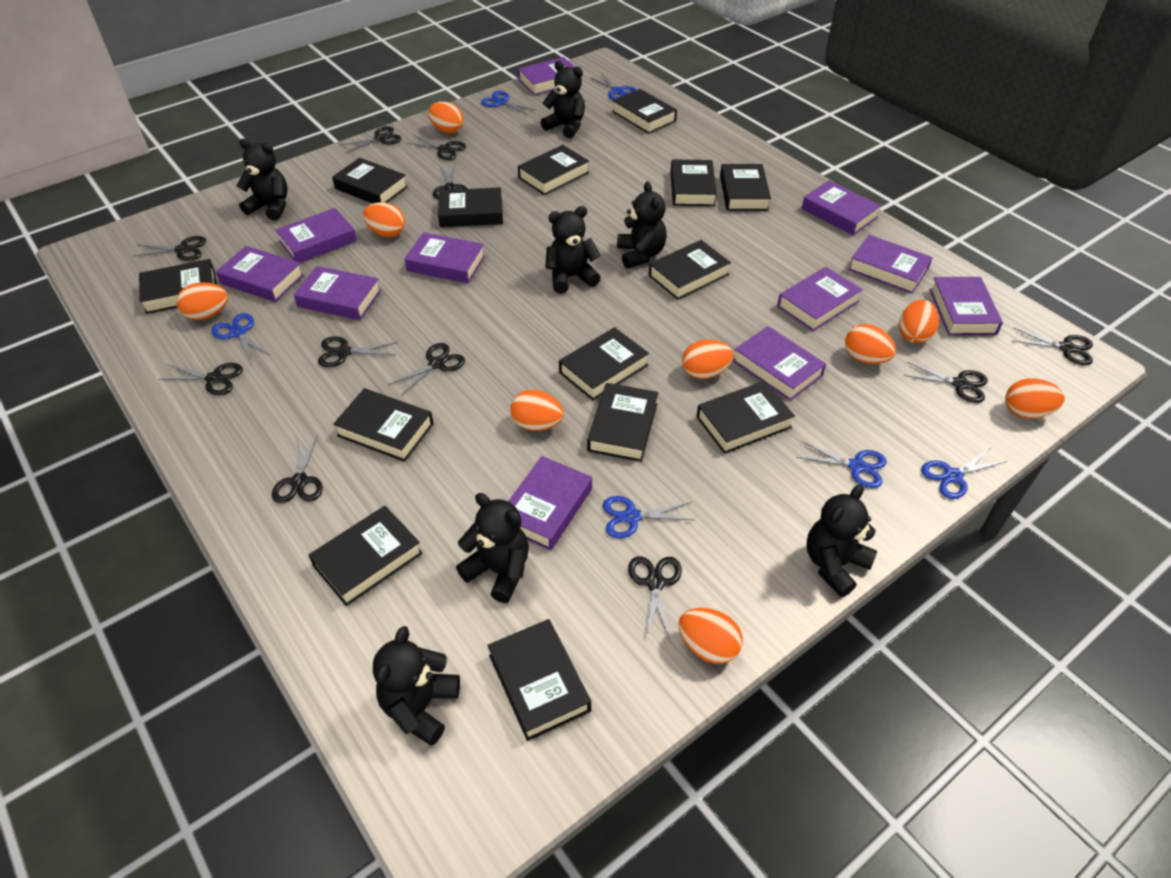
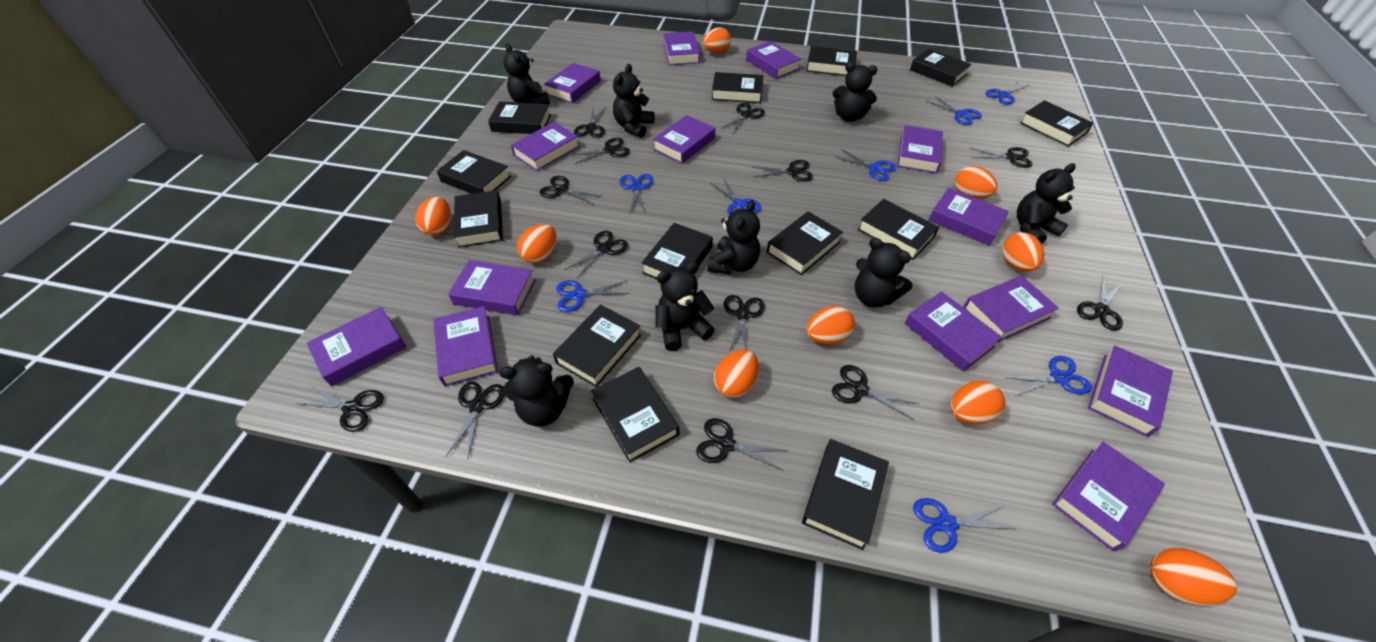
black book: 14 -> 13
black scissors: 11 -> 13
black teddy bear: 7 -> 8
blue scissors: 6 -> 8
purple book: 11 -> 14

